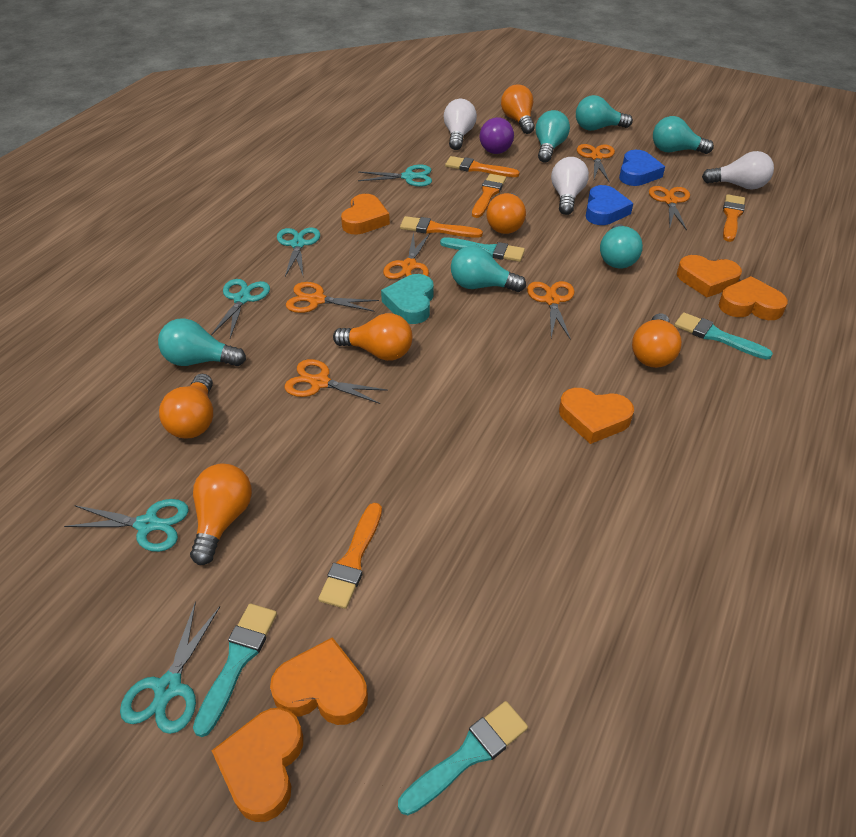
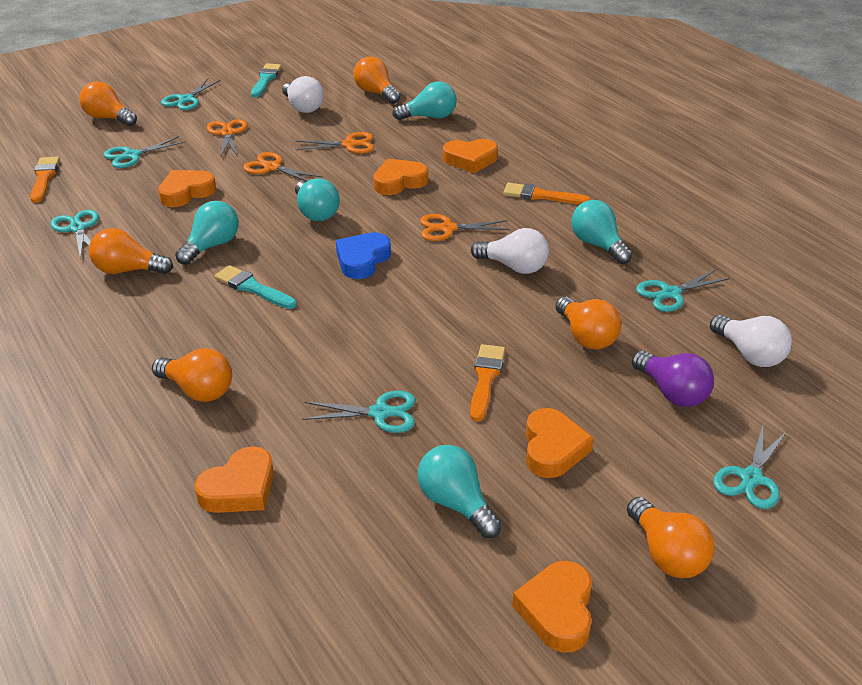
blue heart: 2 -> 1
orange brush: 5 -> 3
orange scissors: 6 -> 4
turquoise brush: 4 -> 2
turquoise heart: 1 -> 0
turquoise light bulb: 6 -> 5
turquoise scissors: 5 -> 6

